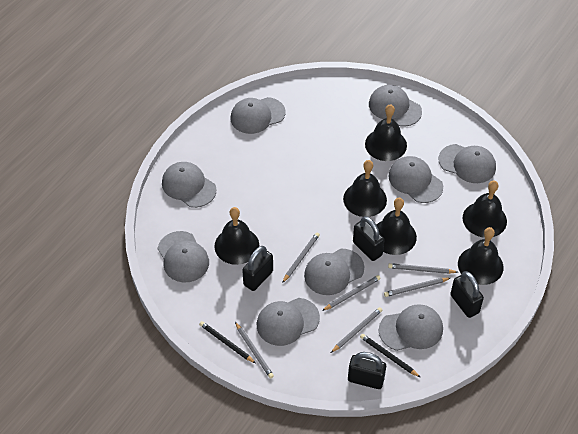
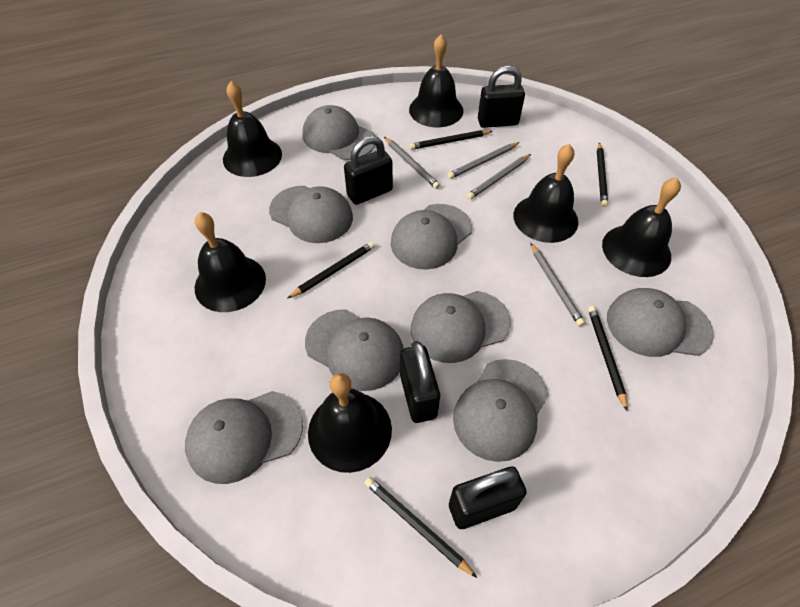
black pencil: 2 -> 5
grey cap: 9 -> 8
grey pencil: 6 -> 4

